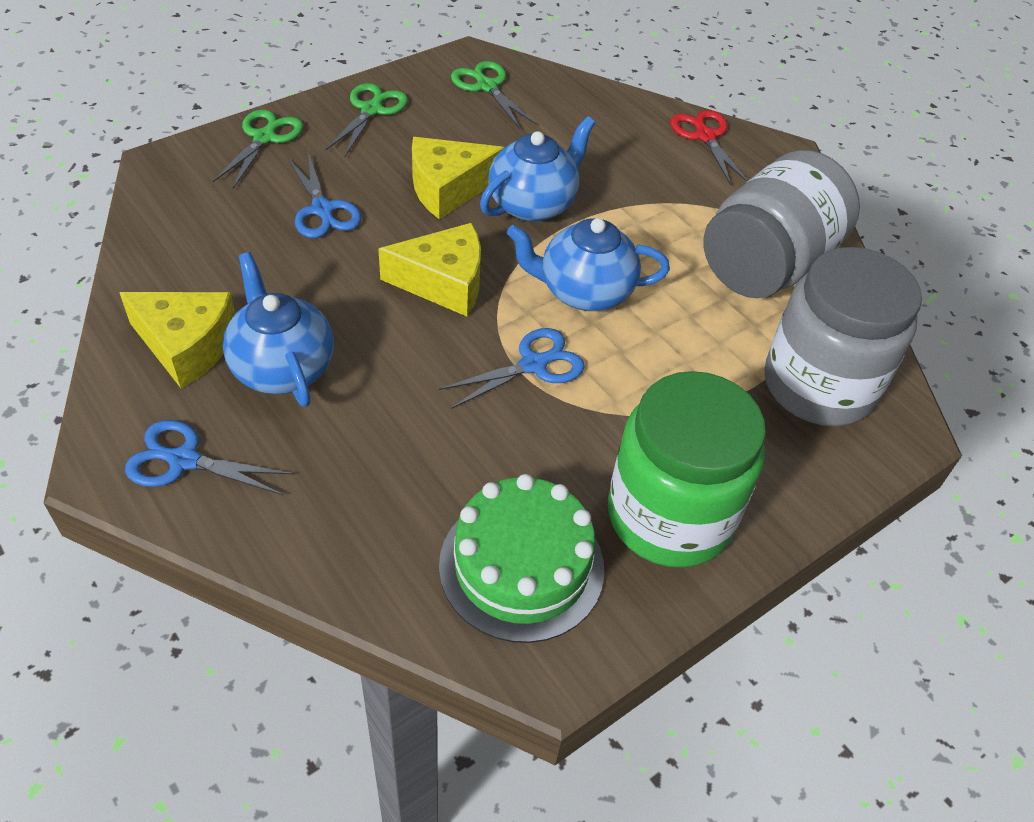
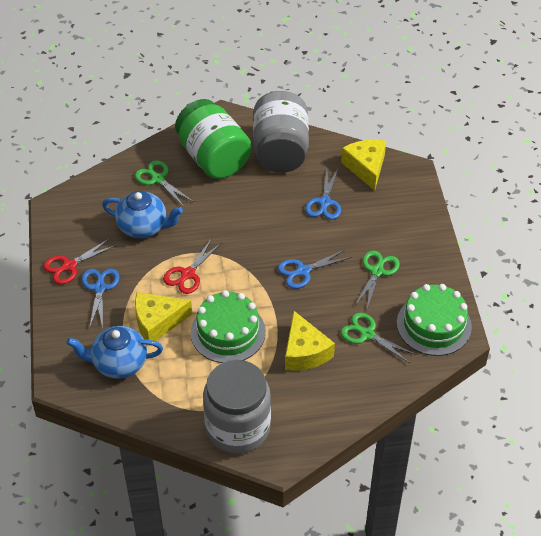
blue teapot: 3 -> 2
green cake: 1 -> 2
red scissors: 1 -> 2

